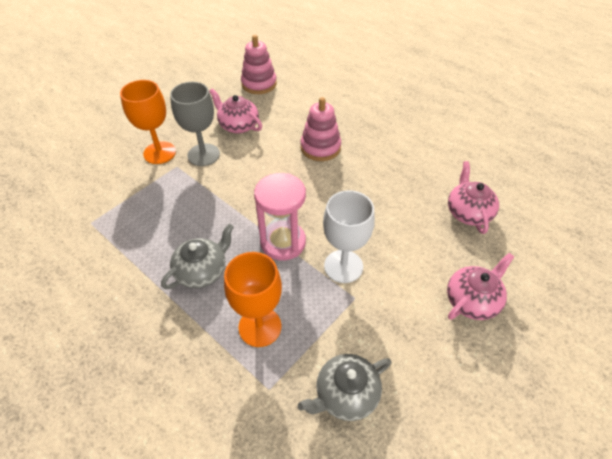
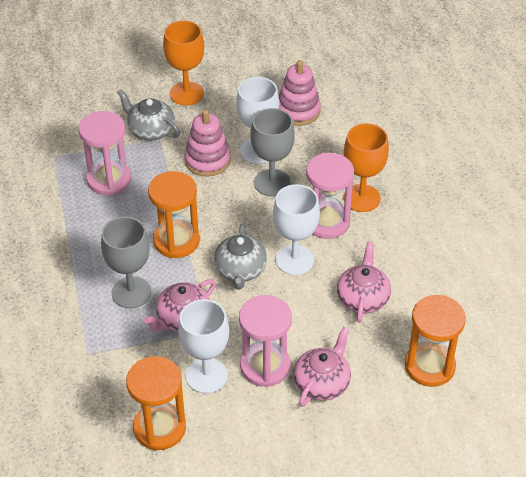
grey goblet: 1 -> 2
orange hourglass: 0 -> 3
pink hourglass: 1 -> 3
white goblet: 1 -> 3

